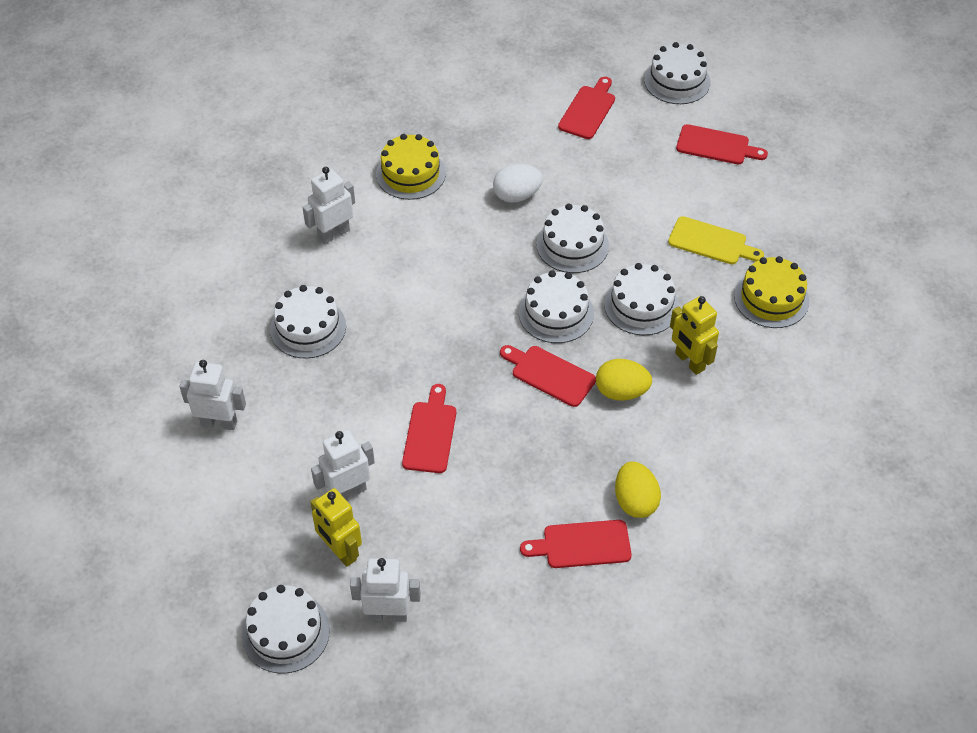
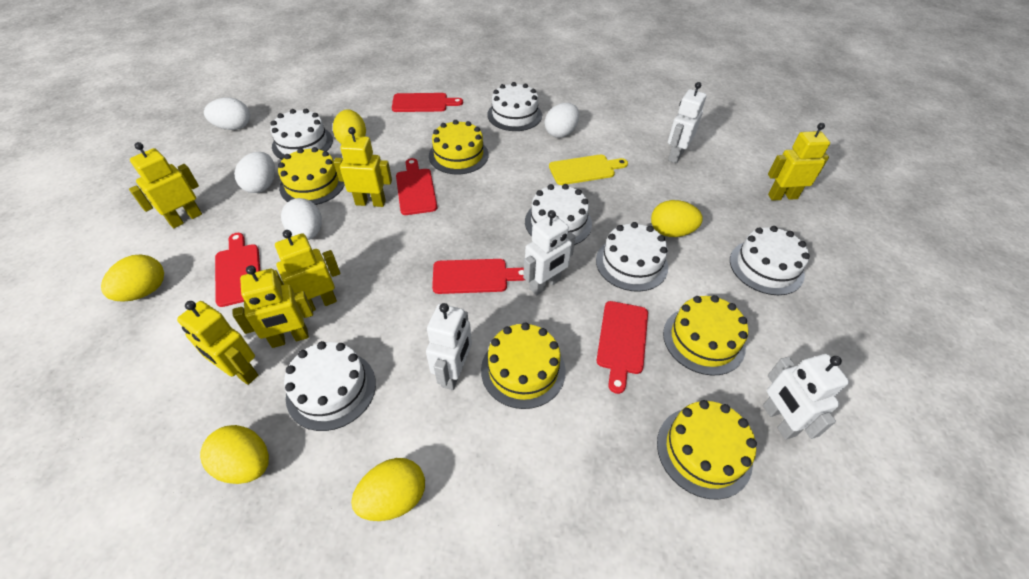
white egg: 1 -> 4
yellow cake: 2 -> 5
yellow egg: 2 -> 5
yellow robot: 2 -> 6

